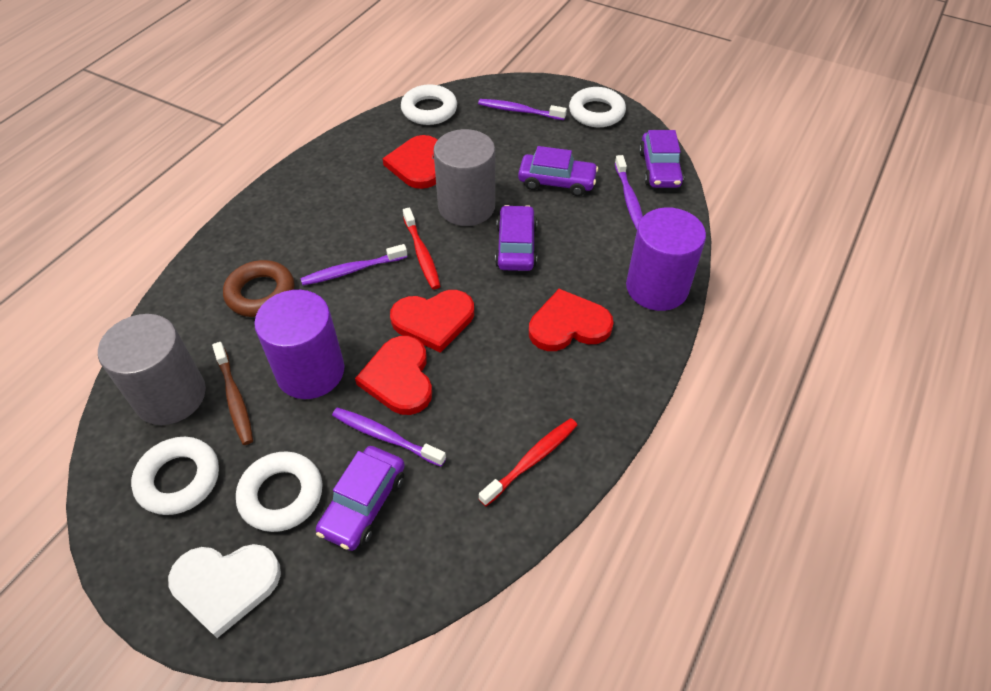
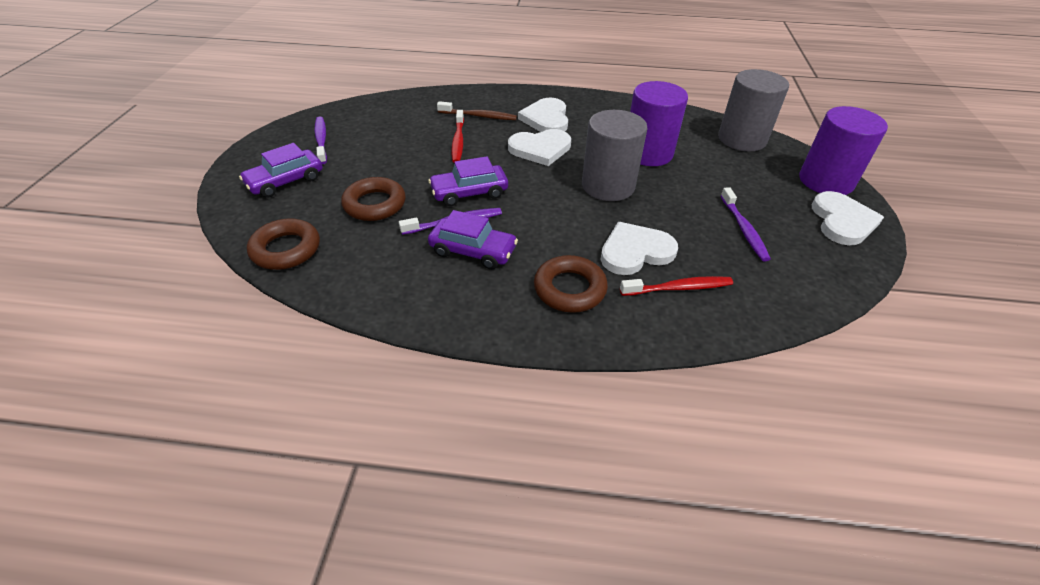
brown ring: 1 -> 3
purple car: 4 -> 3
purple toothbrush: 4 -> 3
red heart: 4 -> 0
white heart: 1 -> 4
white ring: 4 -> 0

